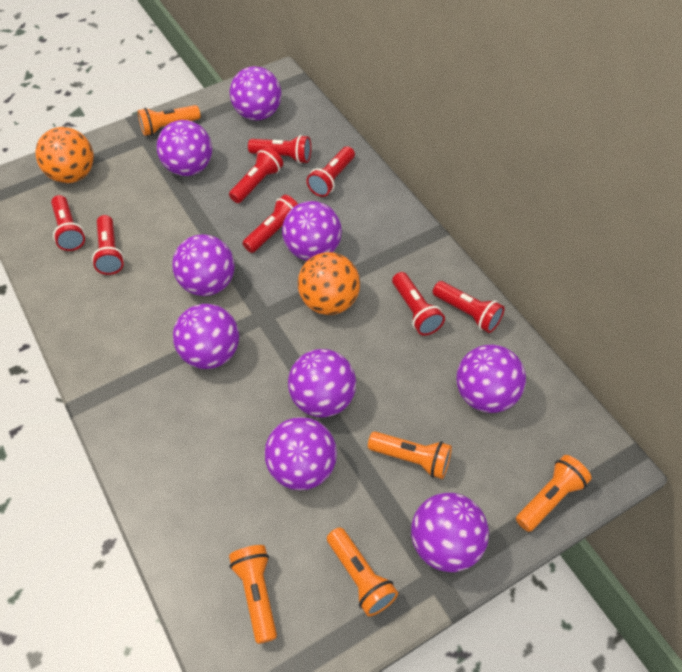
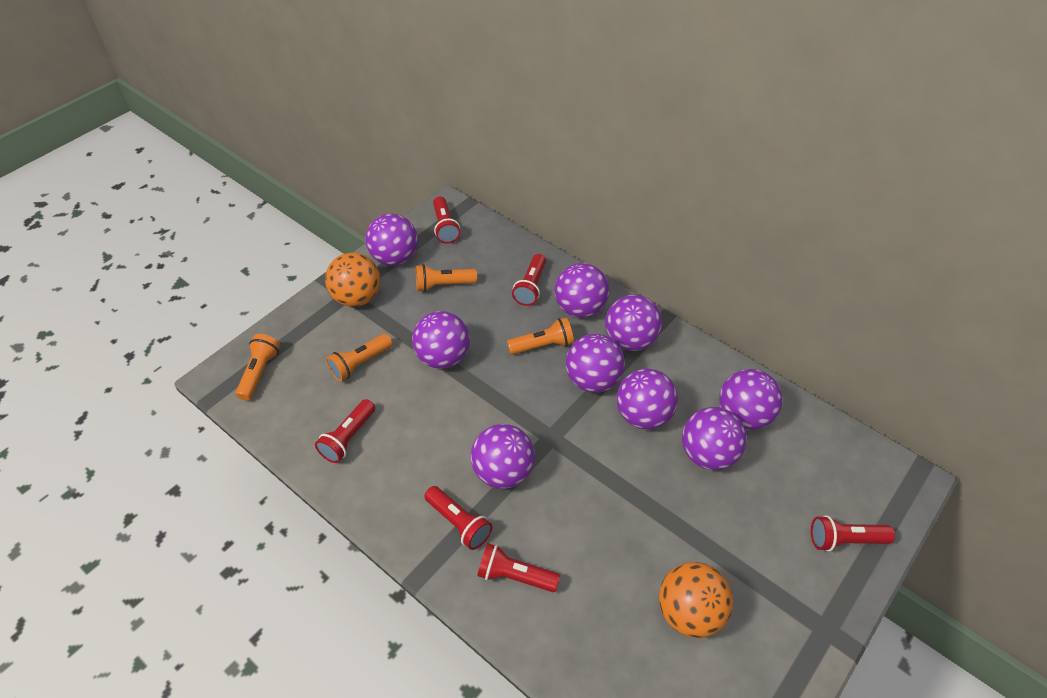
orange flashlight: 5 -> 4
red flashlight: 8 -> 6

